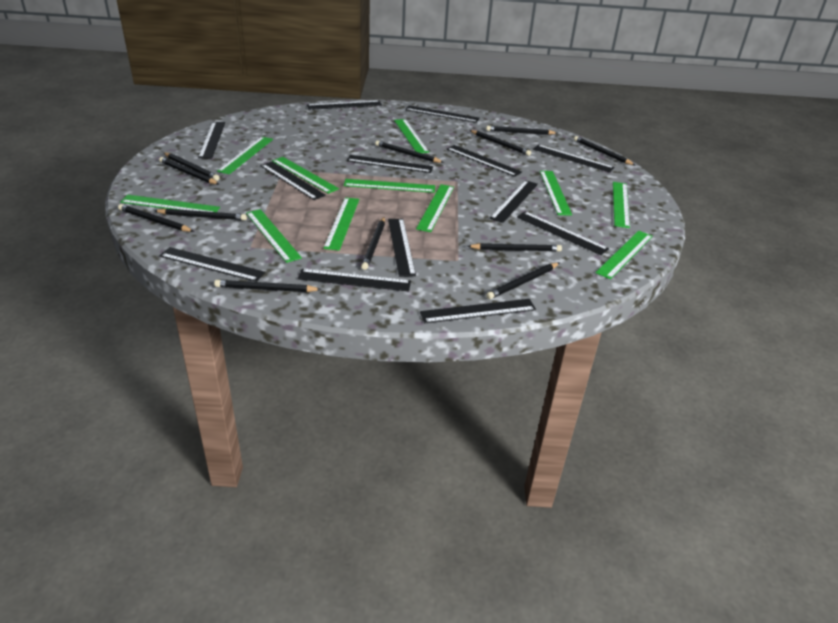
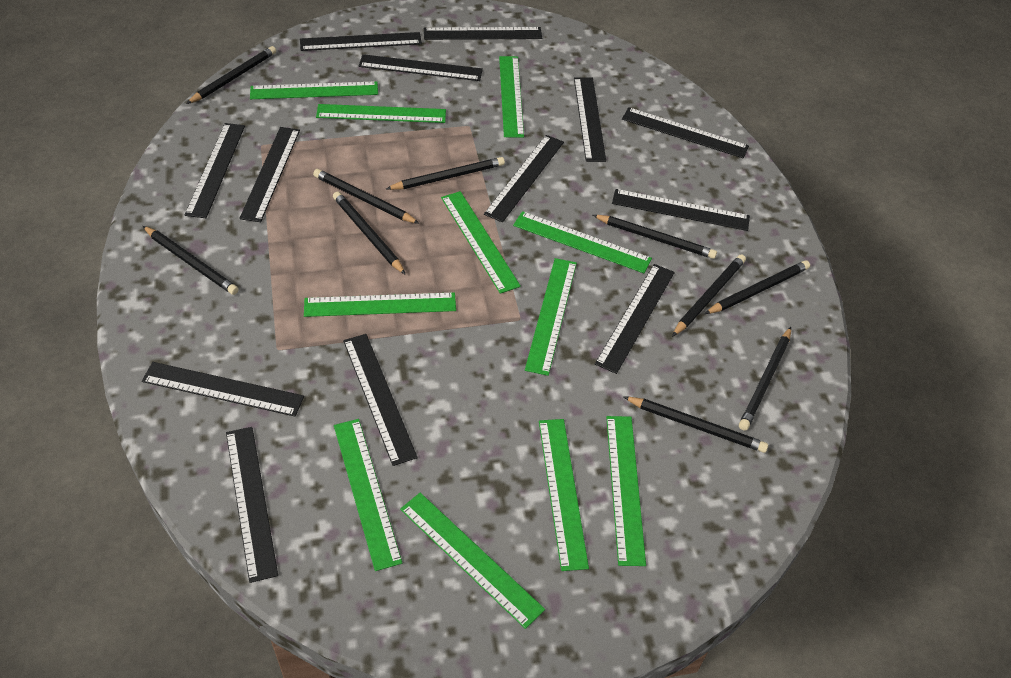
black pencil: 12 -> 10

